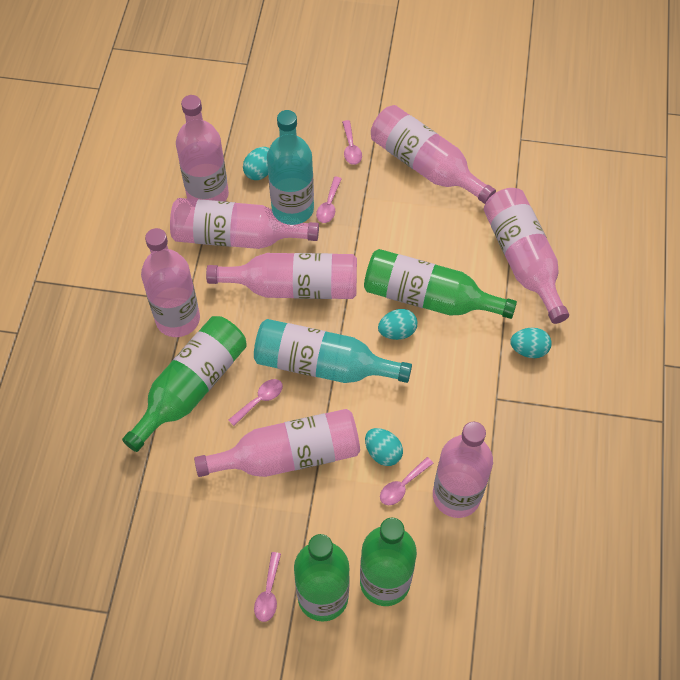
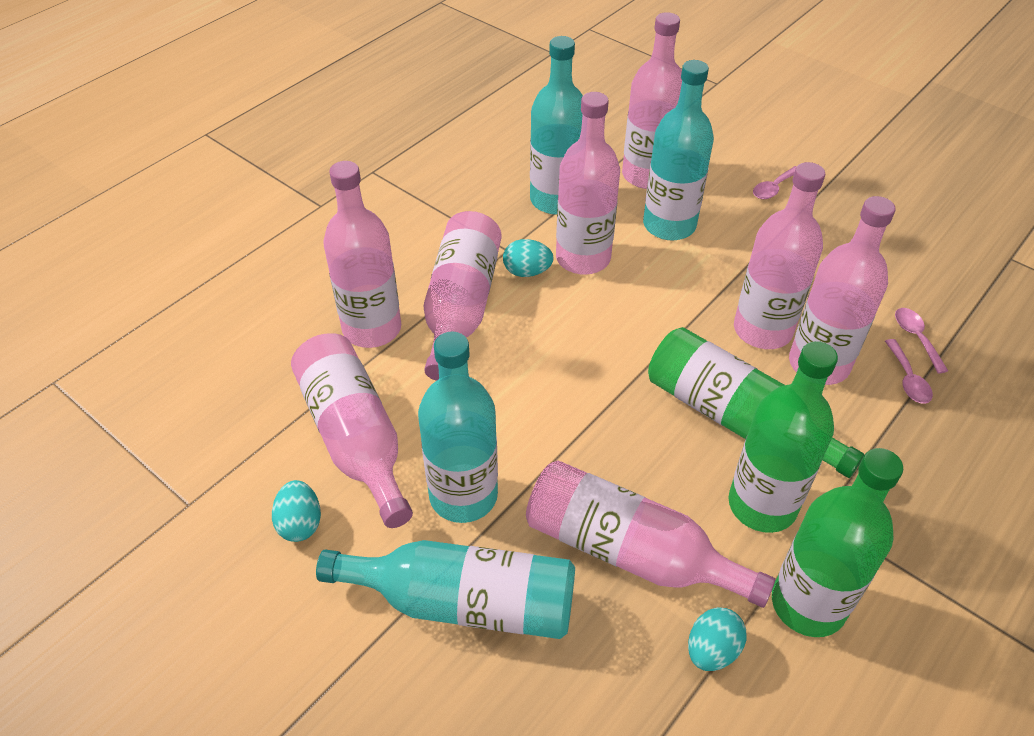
green bottle: 4 -> 3
pink spoon: 5 -> 3
turquoise bottle: 2 -> 4
turquoise egg: 4 -> 3

